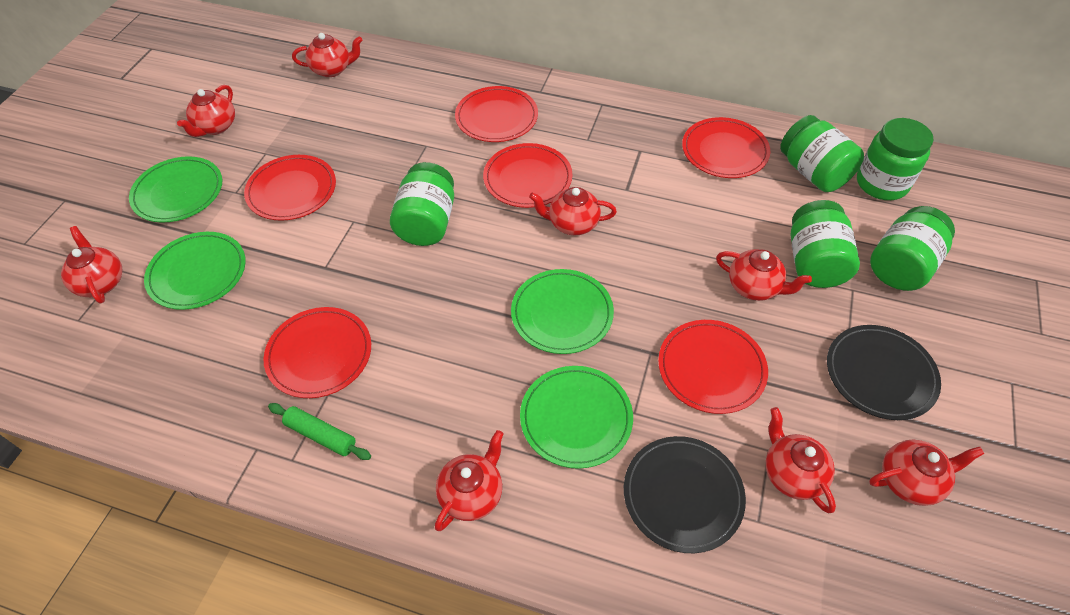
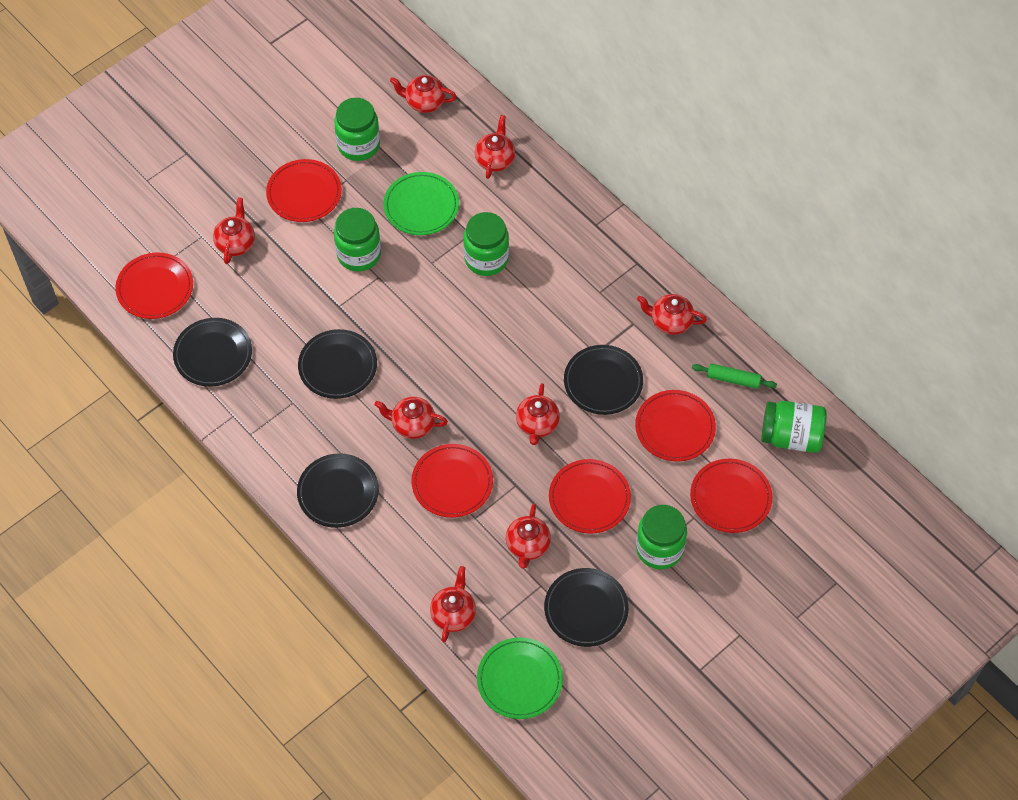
black plate: 2 -> 5
green plate: 4 -> 2

